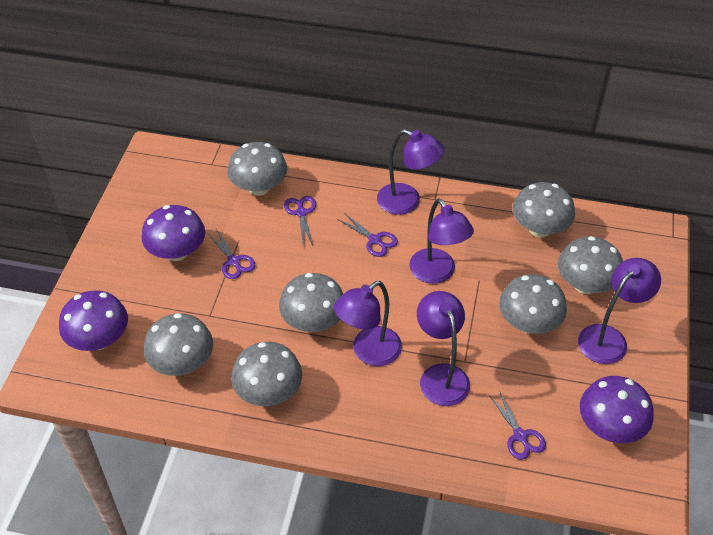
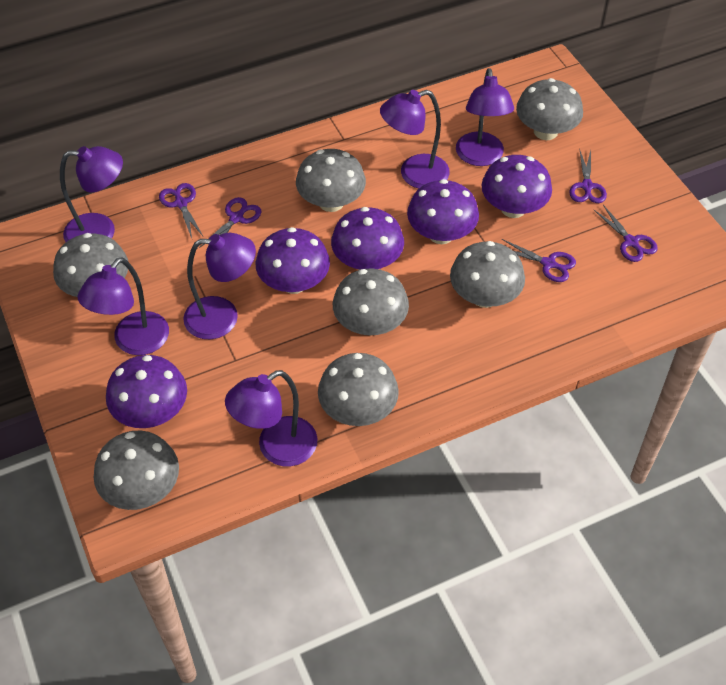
purple lamp: 5 -> 6
purple mushroom: 3 -> 5
purple scissors: 4 -> 5

